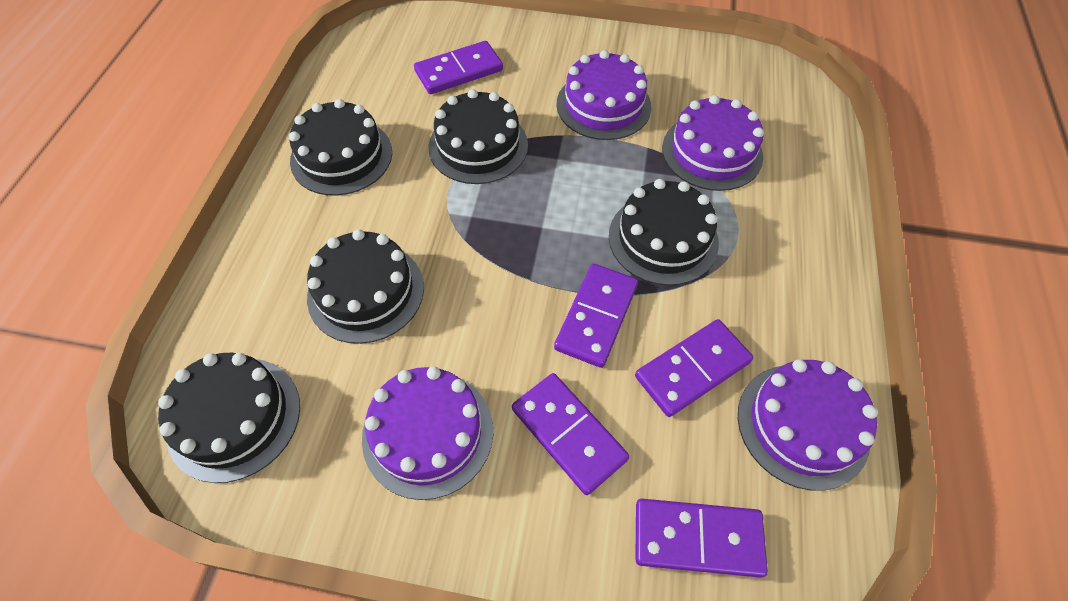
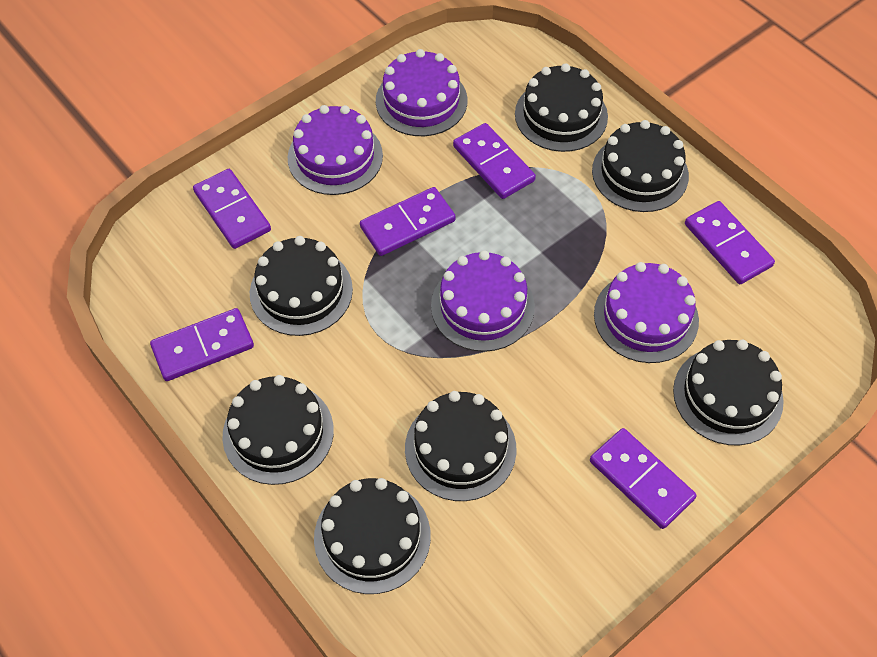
black cake: 5 -> 7
purple domino: 5 -> 6

